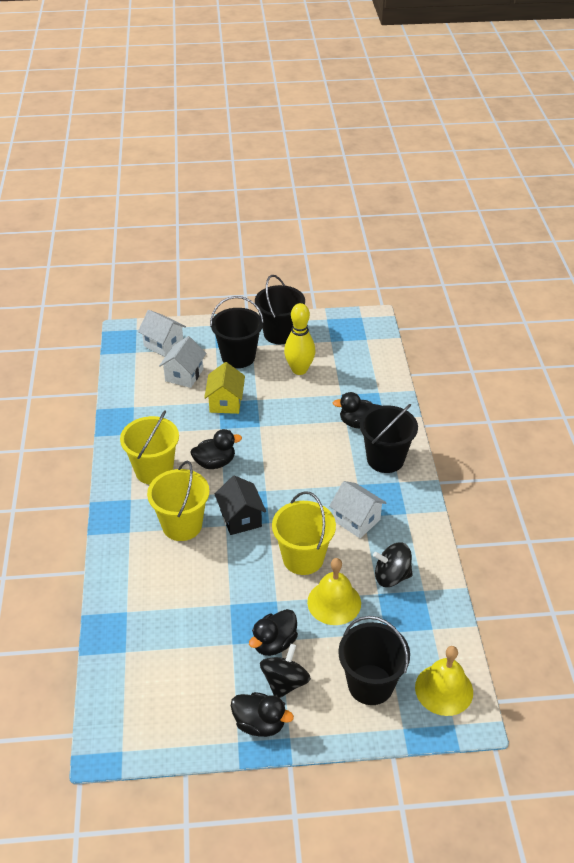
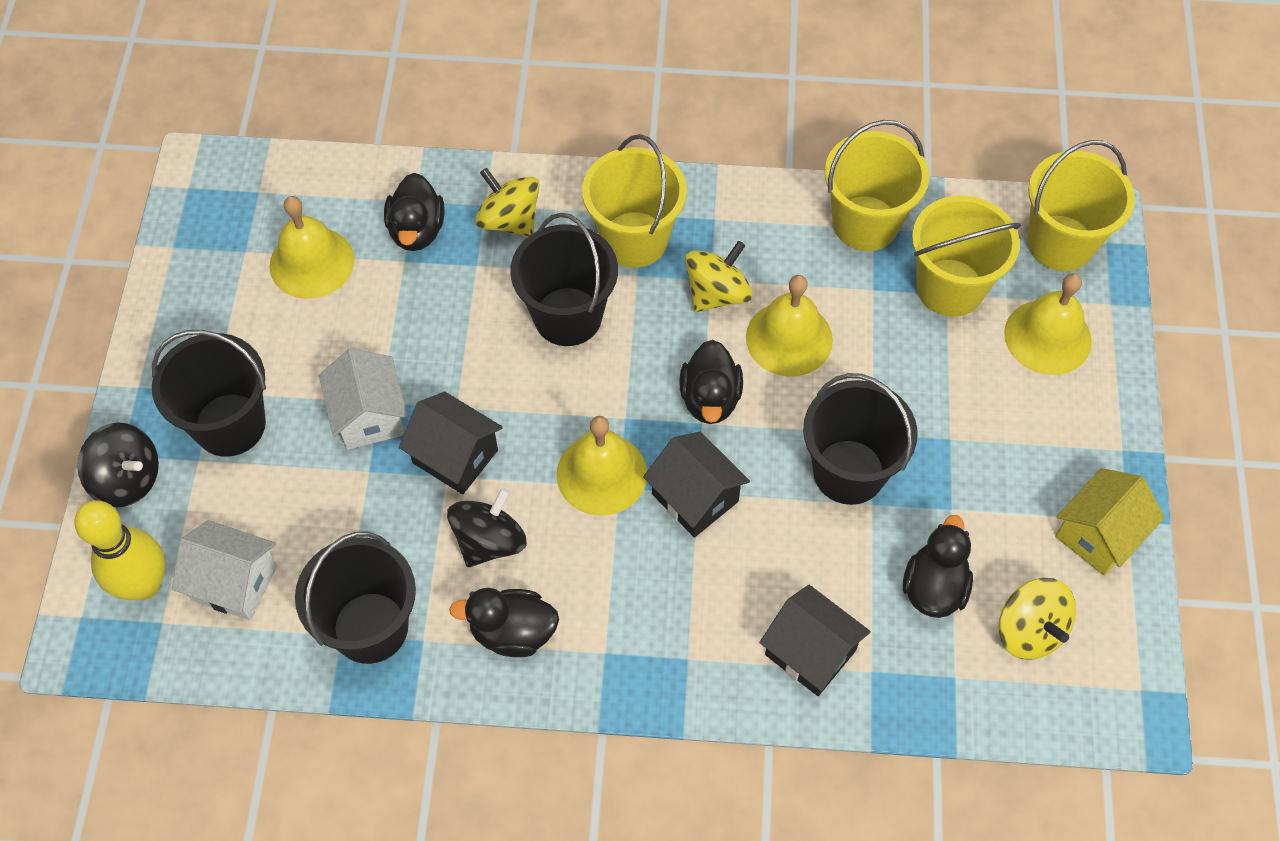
black house: 1 -> 3
white house: 3 -> 2
yellow bell: 2 -> 4
yellow bucket: 3 -> 4
yellow spinning top: 0 -> 3

